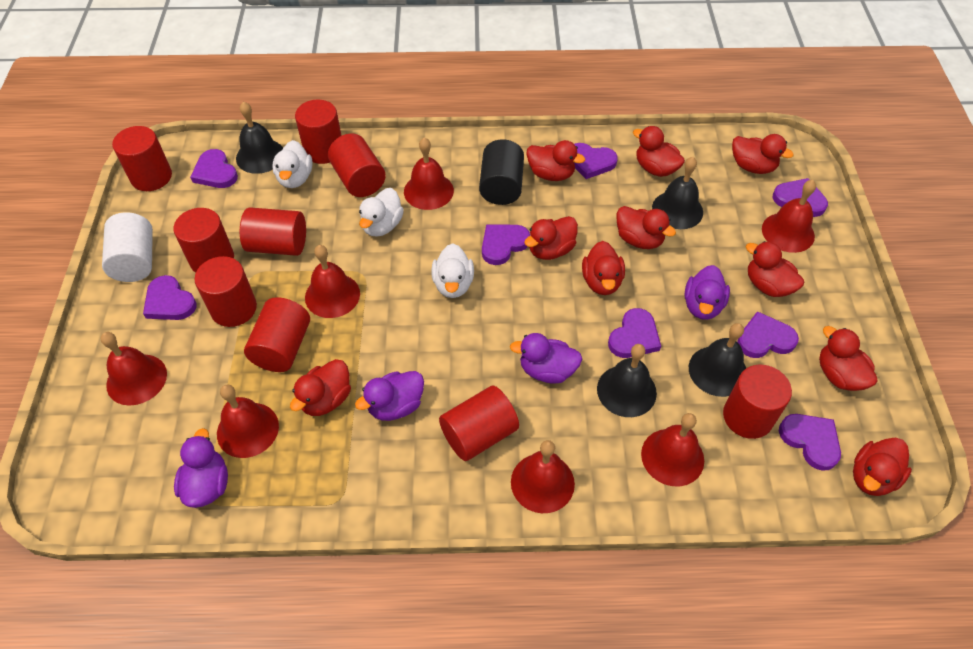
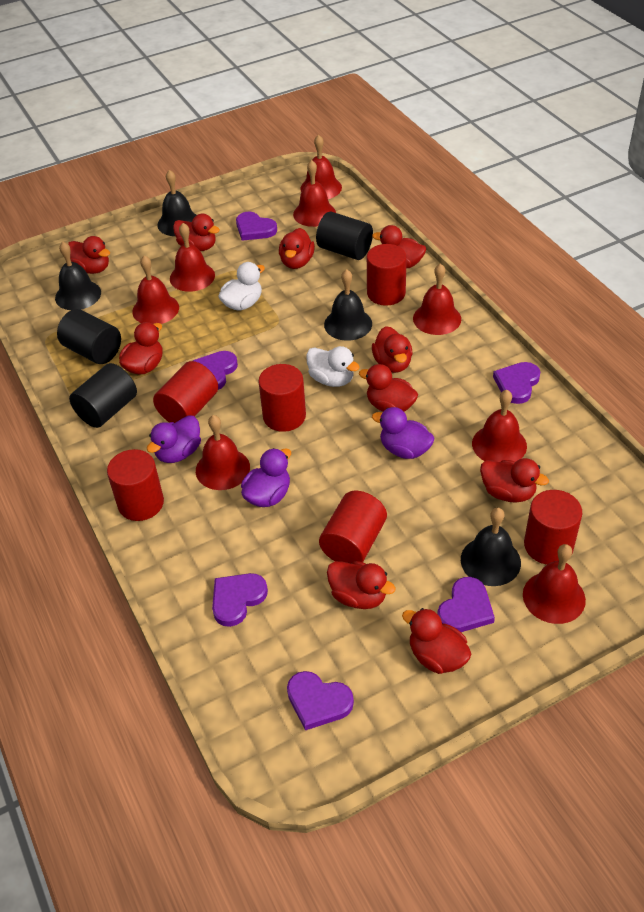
black cylinder: 1 -> 3
purple duck: 4 -> 3
purple heart: 8 -> 6
red bell: 7 -> 8
red cylinder: 9 -> 6
white cylinder: 1 -> 0
white duck: 3 -> 2

